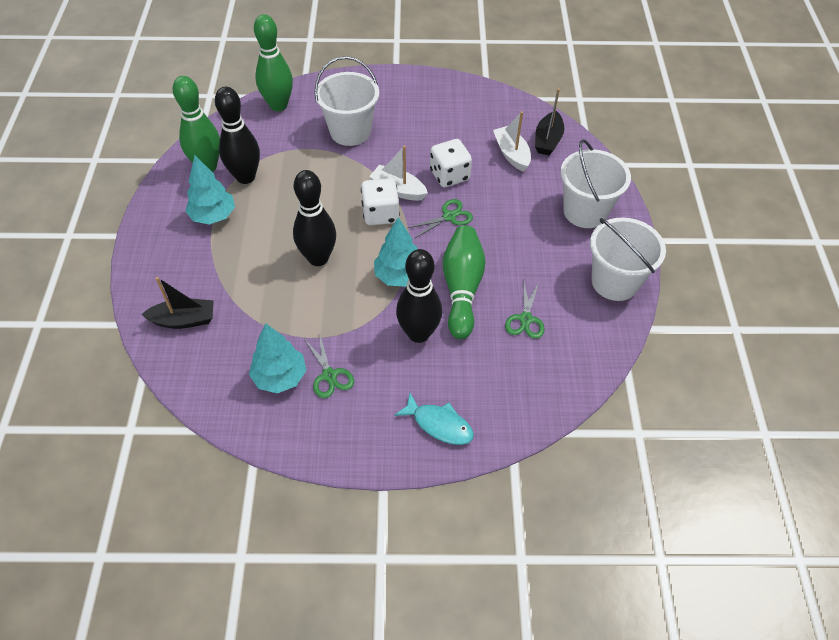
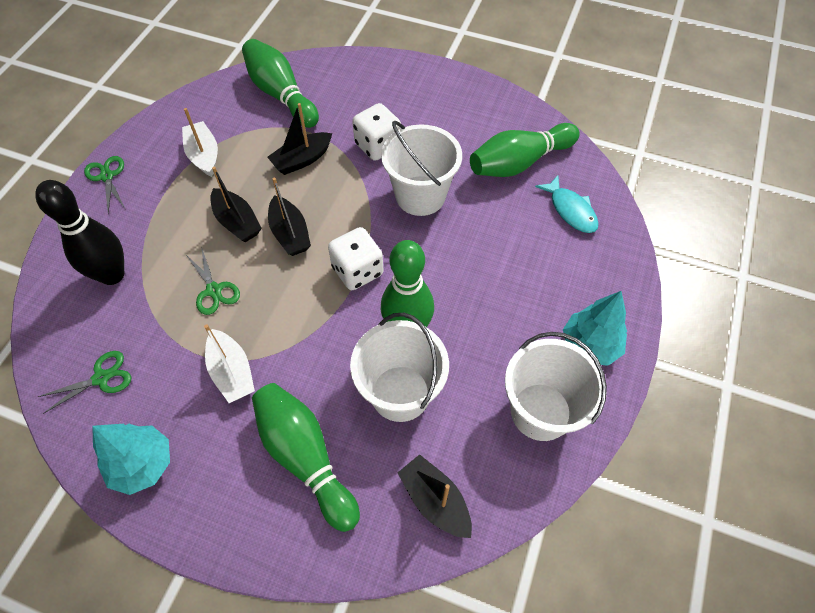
black boat: 2 -> 4
black bowling pin: 3 -> 1
green bowling pin: 3 -> 4
turquoise tree: 3 -> 2

